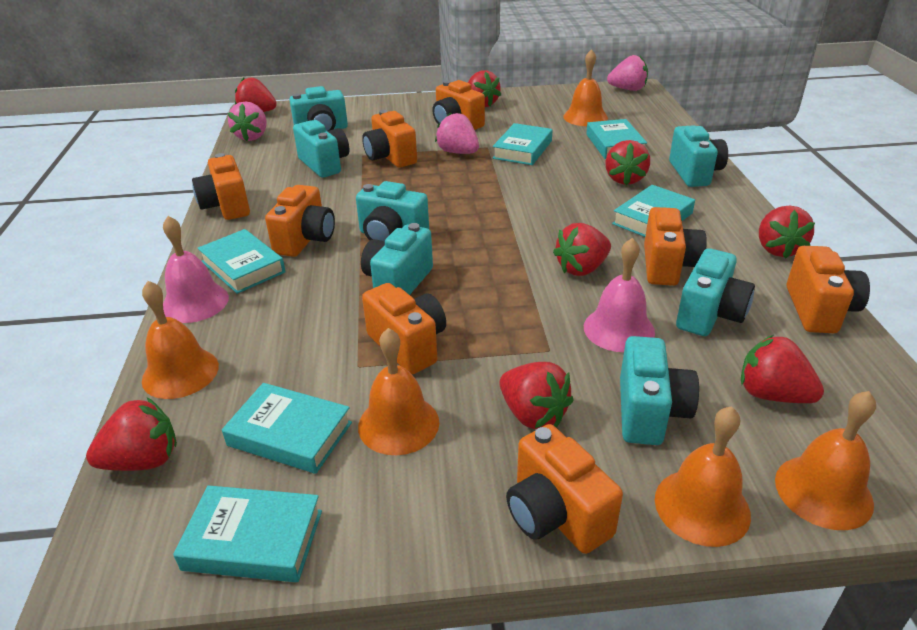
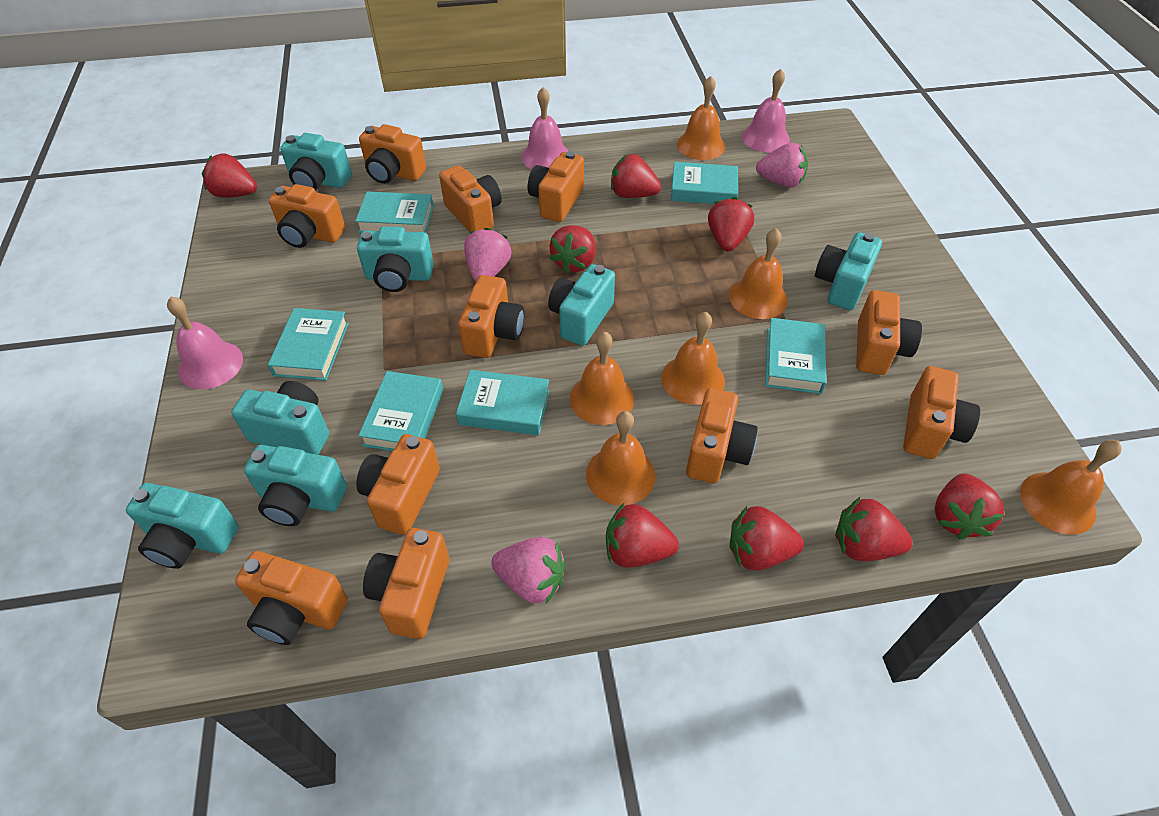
orange bell: 5 -> 6
orange camera: 8 -> 11
pink bell: 2 -> 3

